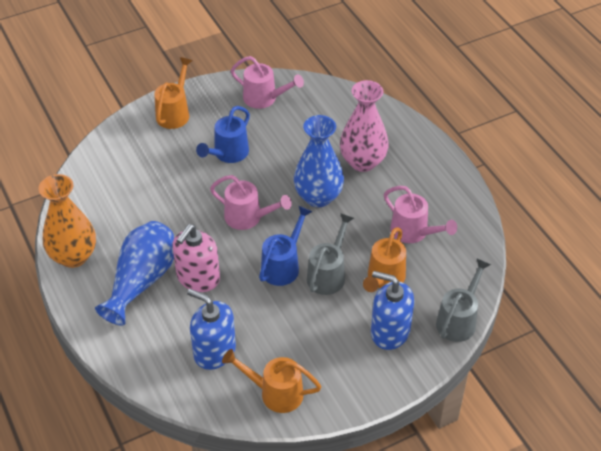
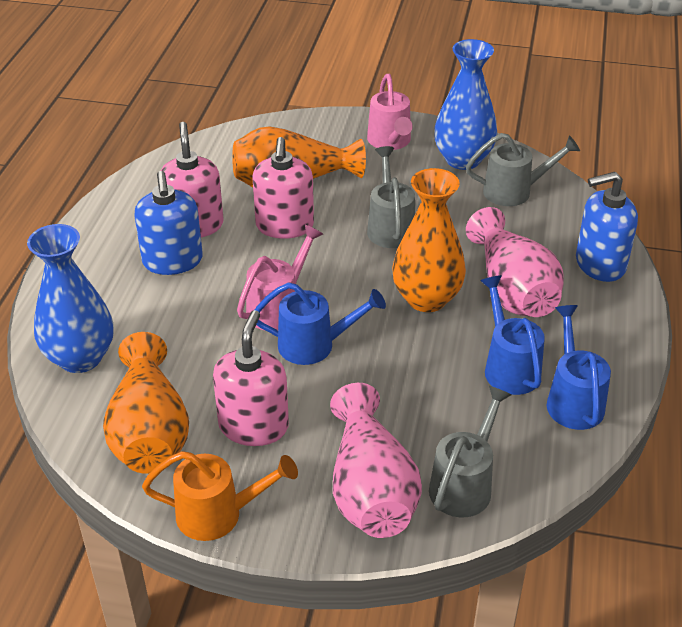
blue watering can: 2 -> 3
grey watering can: 2 -> 3
orange vase: 1 -> 3
orange watering can: 3 -> 1
pink soap dispenser: 1 -> 3
pink vase: 1 -> 2
pink watering can: 3 -> 2

